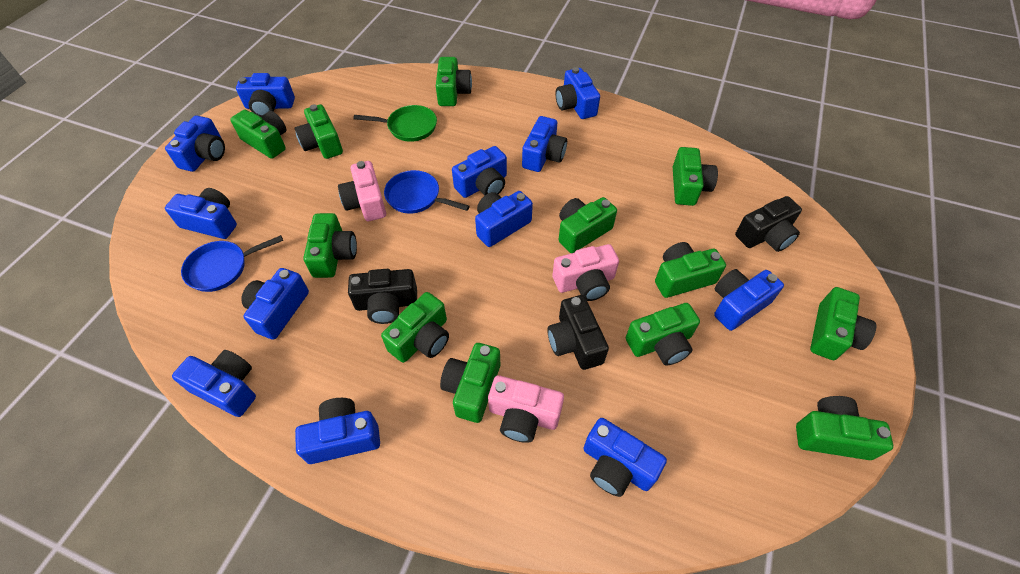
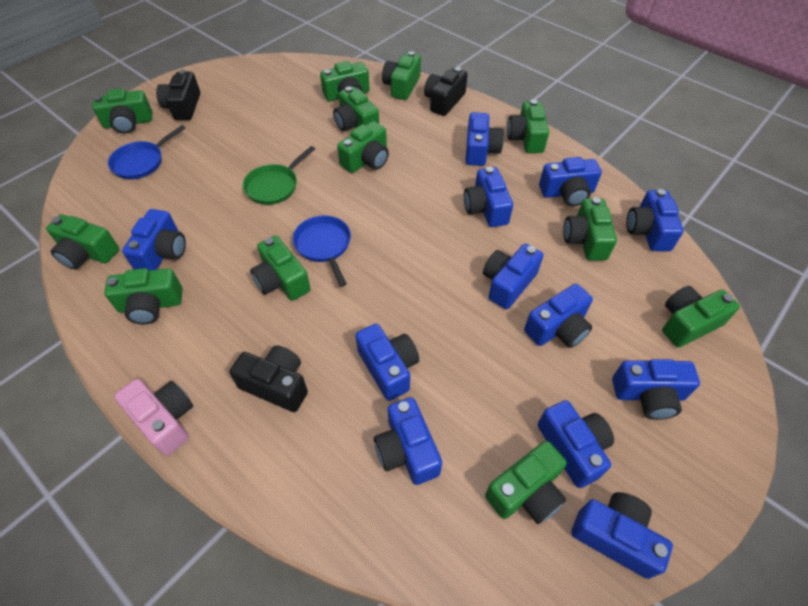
pink camera: 3 -> 1

